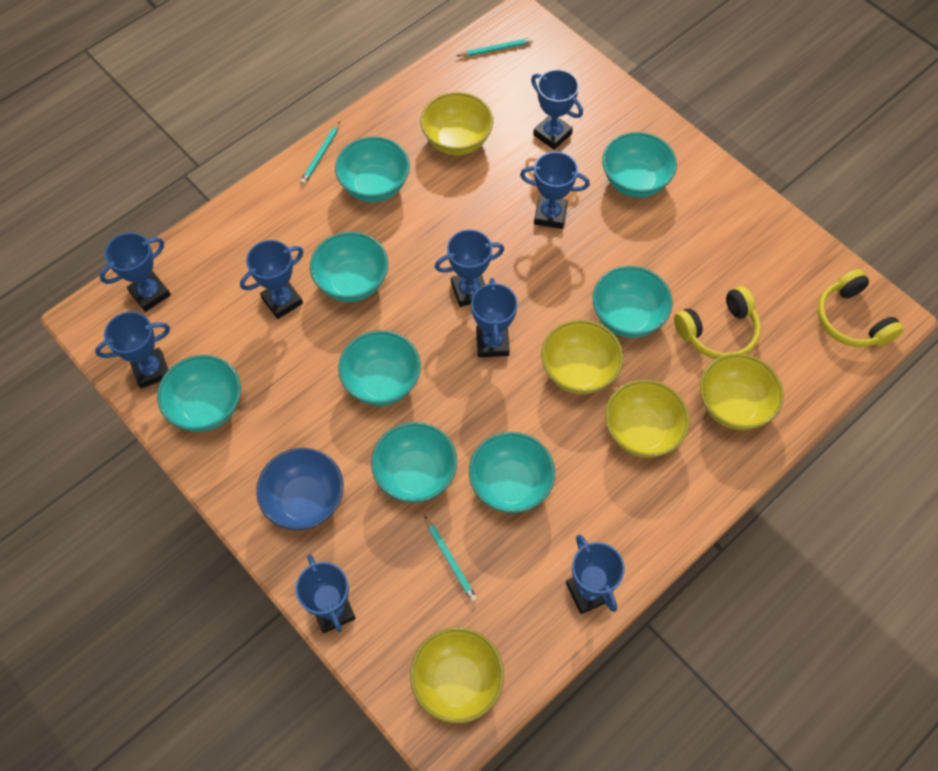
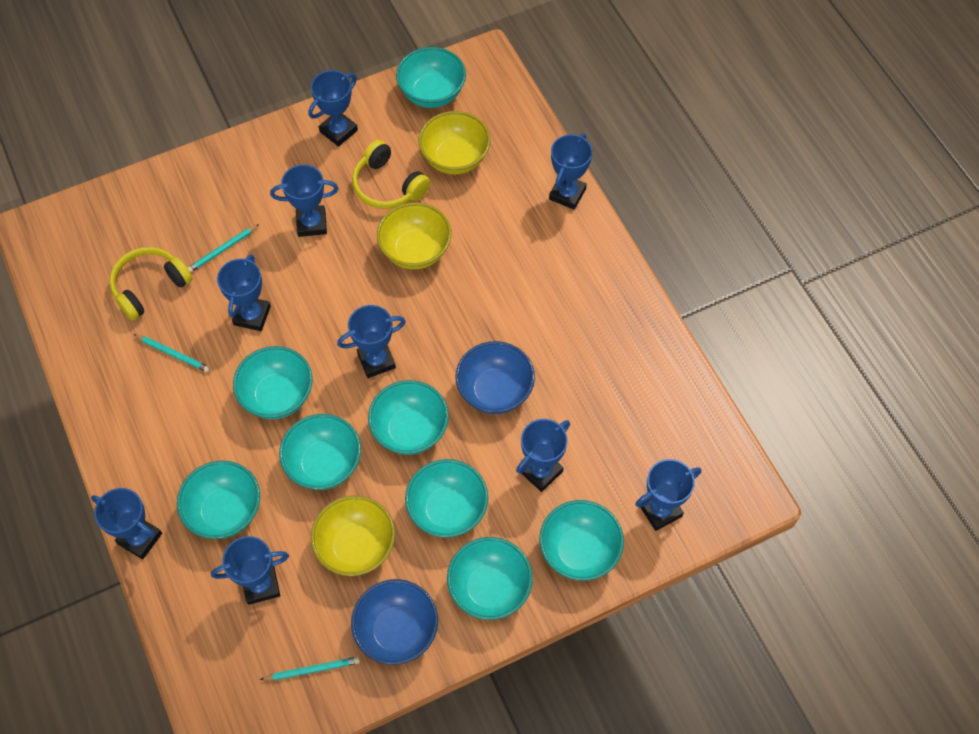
blue bowl: 1 -> 2
yellow bowl: 5 -> 3

